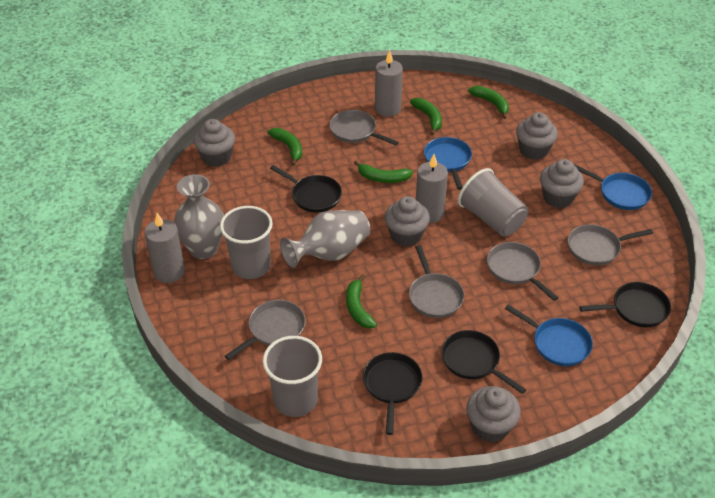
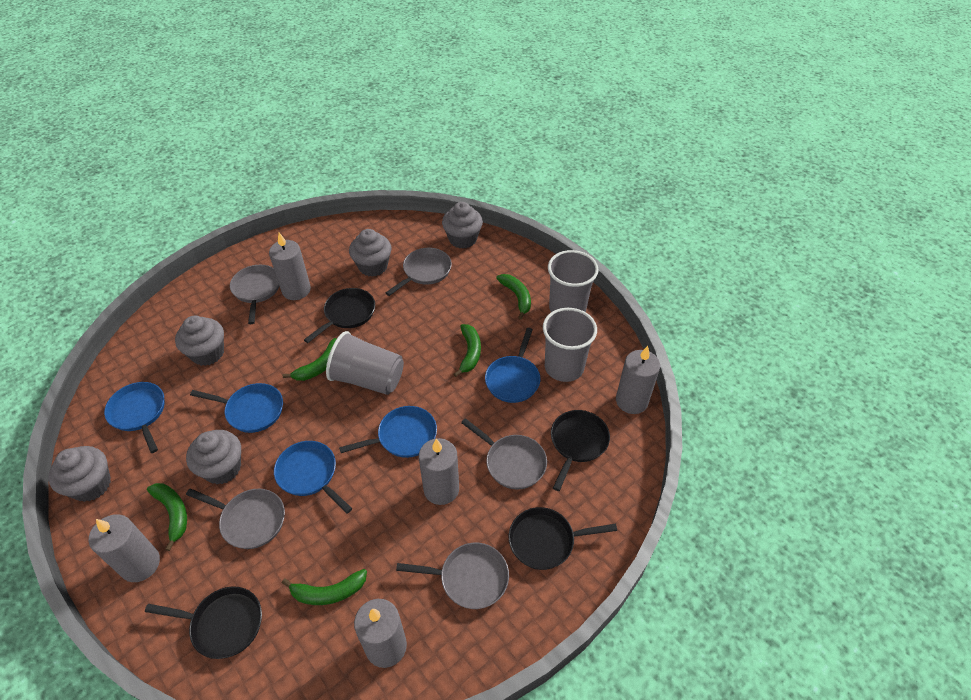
blue pan: 3 -> 5
grey candle: 3 -> 5
grey vase: 2 -> 0

